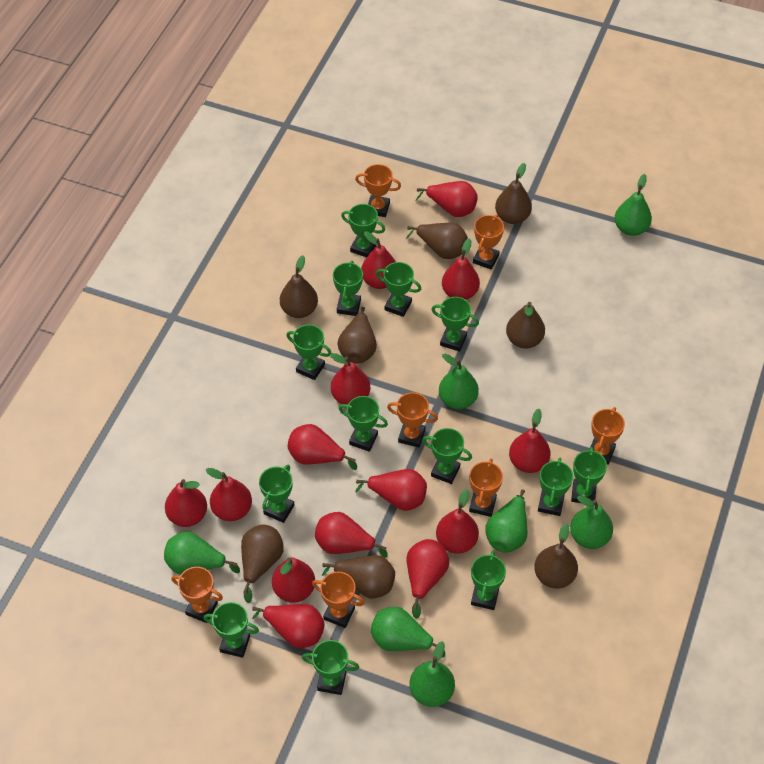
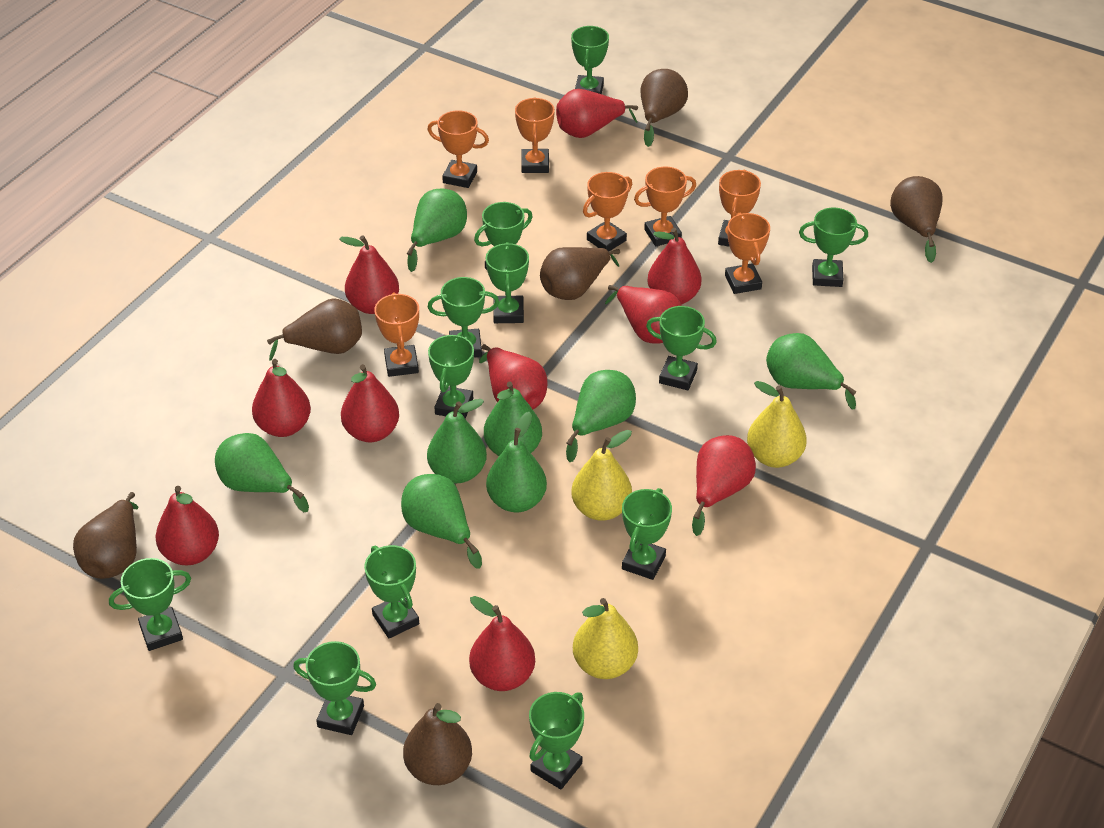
brown pear: 8 -> 6
green pear: 7 -> 8
green trophy: 13 -> 12
red pear: 14 -> 10
yellow pear: 0 -> 3

